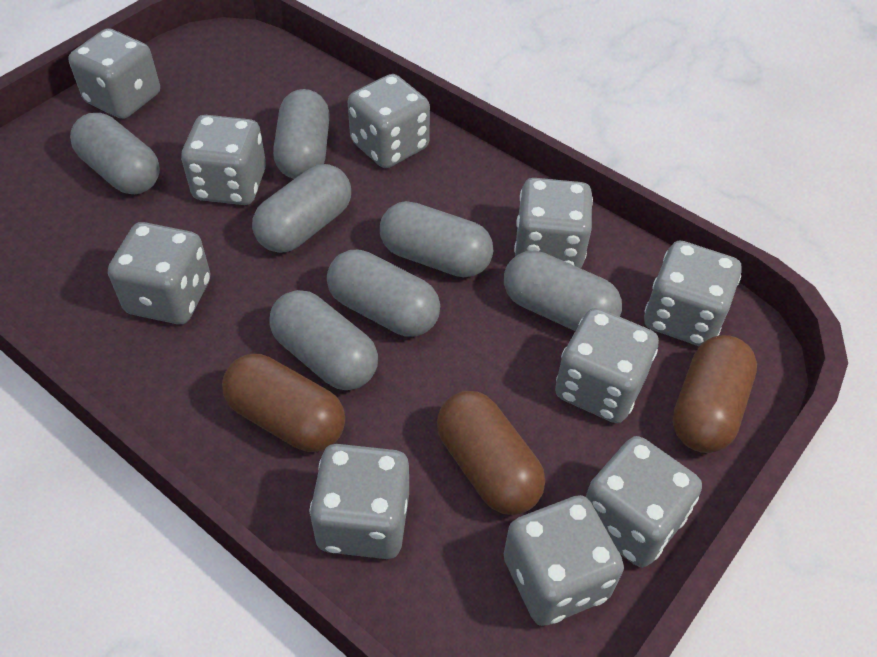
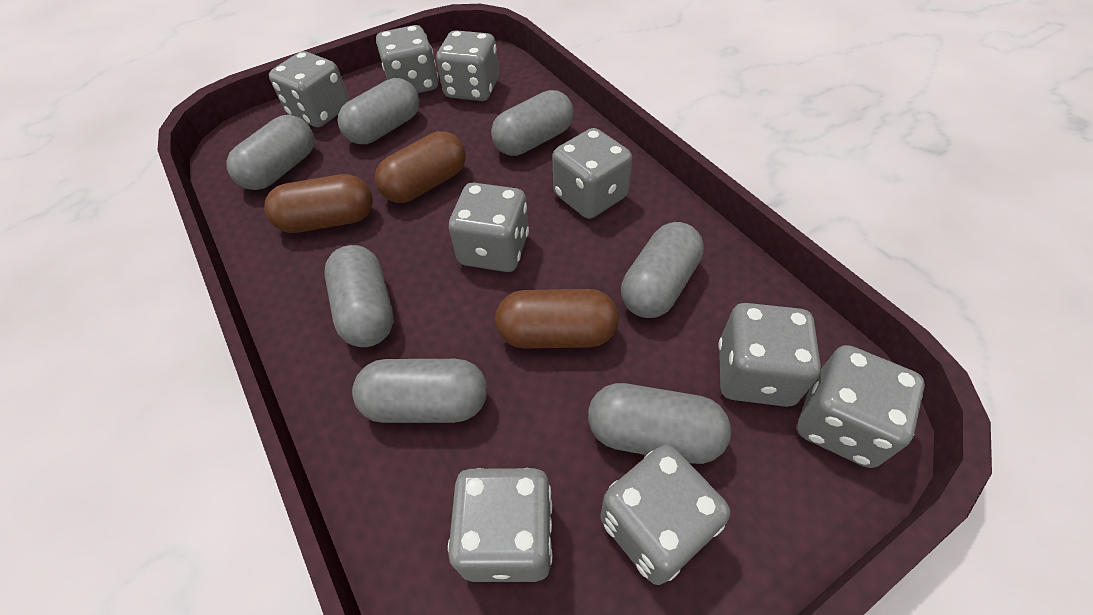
grey dice: 10 -> 9

